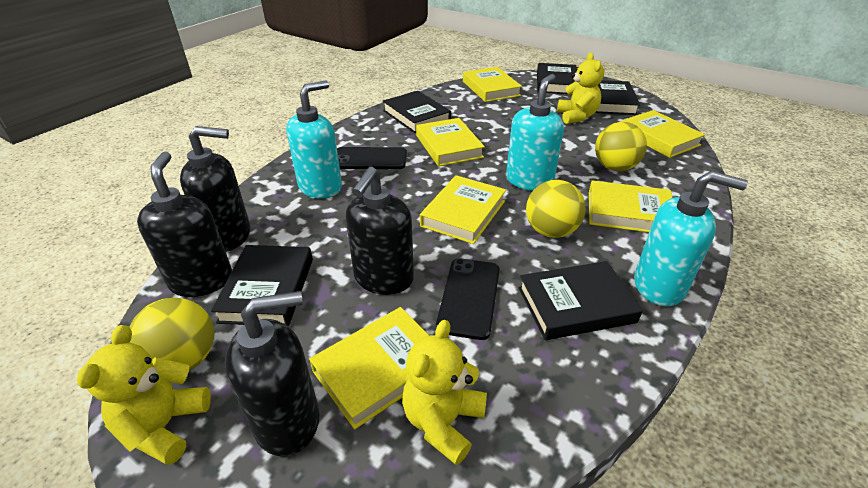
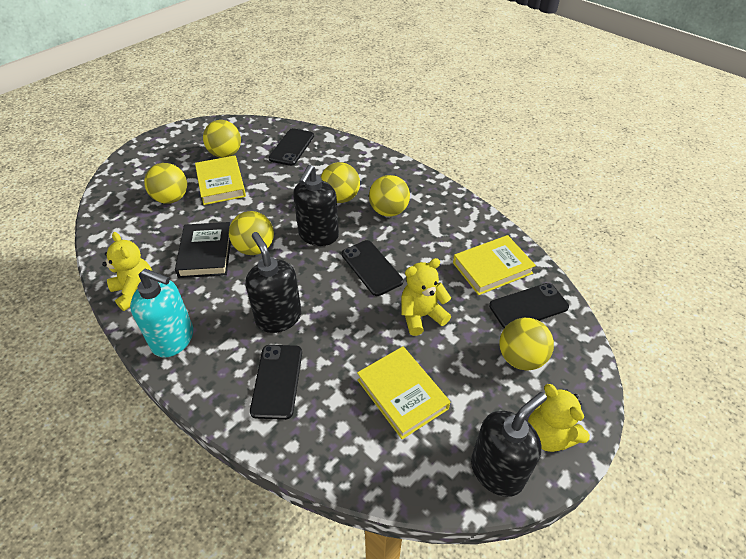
black book: 5 -> 1
black phone: 2 -> 4
black soap dispenser: 4 -> 3
turquoise soap dispenser: 3 -> 1
yellow ball: 3 -> 6
yellow book: 6 -> 3

